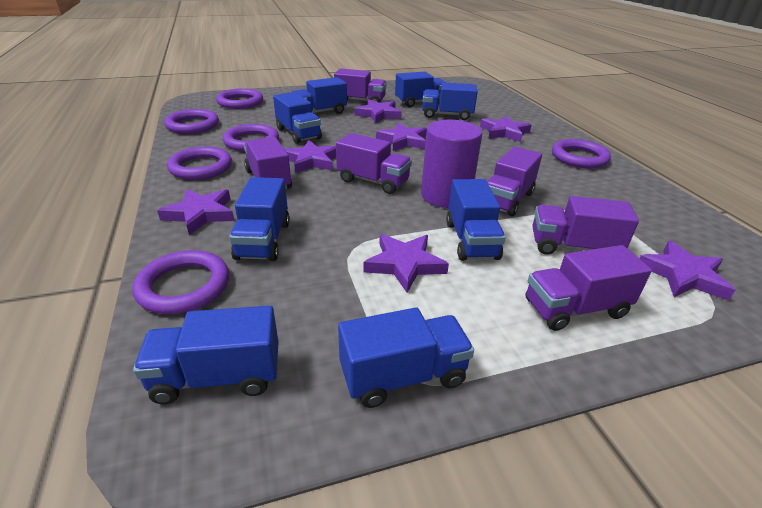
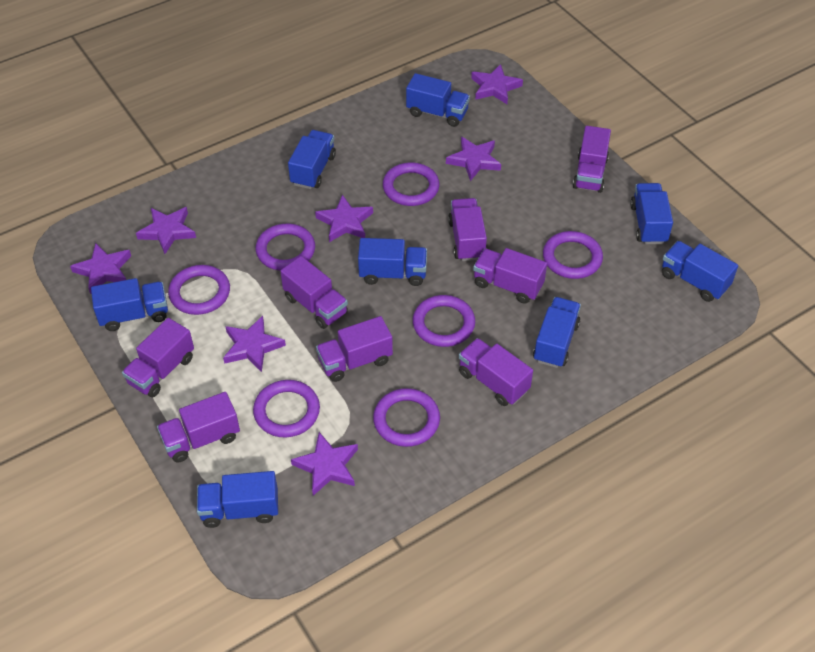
purple cylinder: 1 -> 0
purple ring: 6 -> 7
purple truck: 6 -> 8

